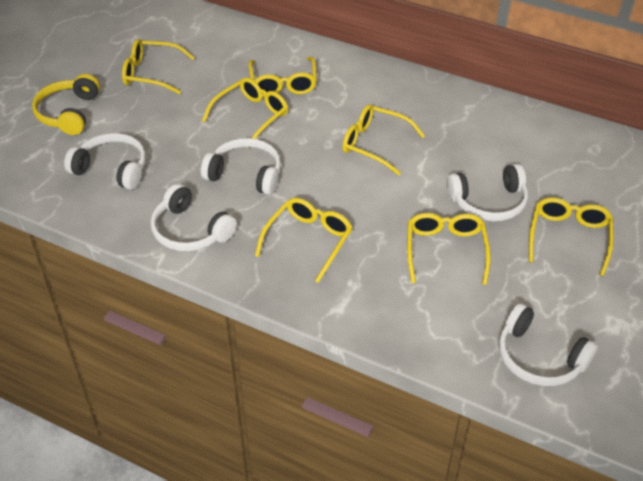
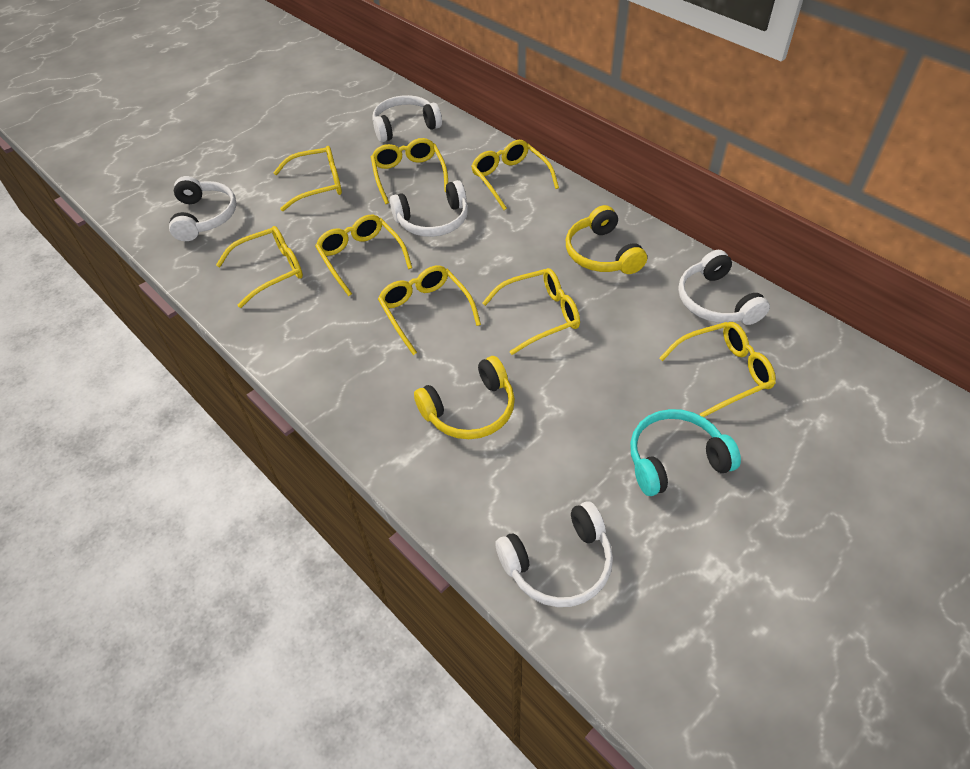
turquoise headphones: 0 -> 1
yellow glasses: 7 -> 8
yellow headphones: 1 -> 2

